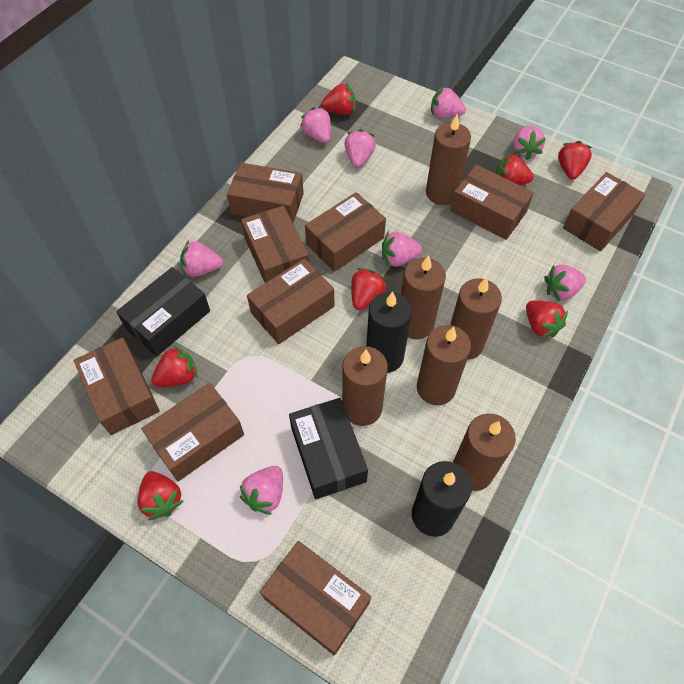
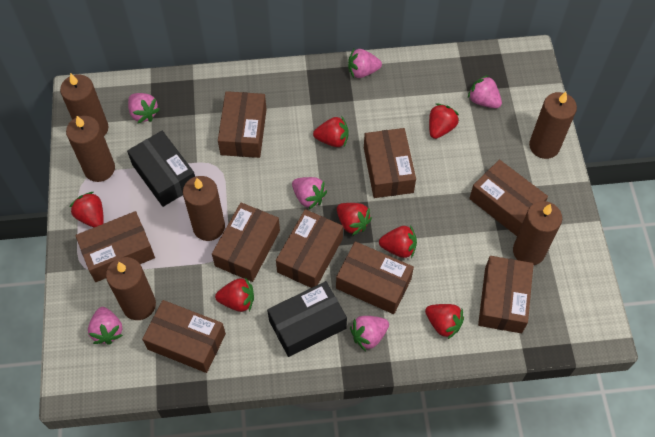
black candle: 2 -> 0
pink strawberry: 8 -> 6

